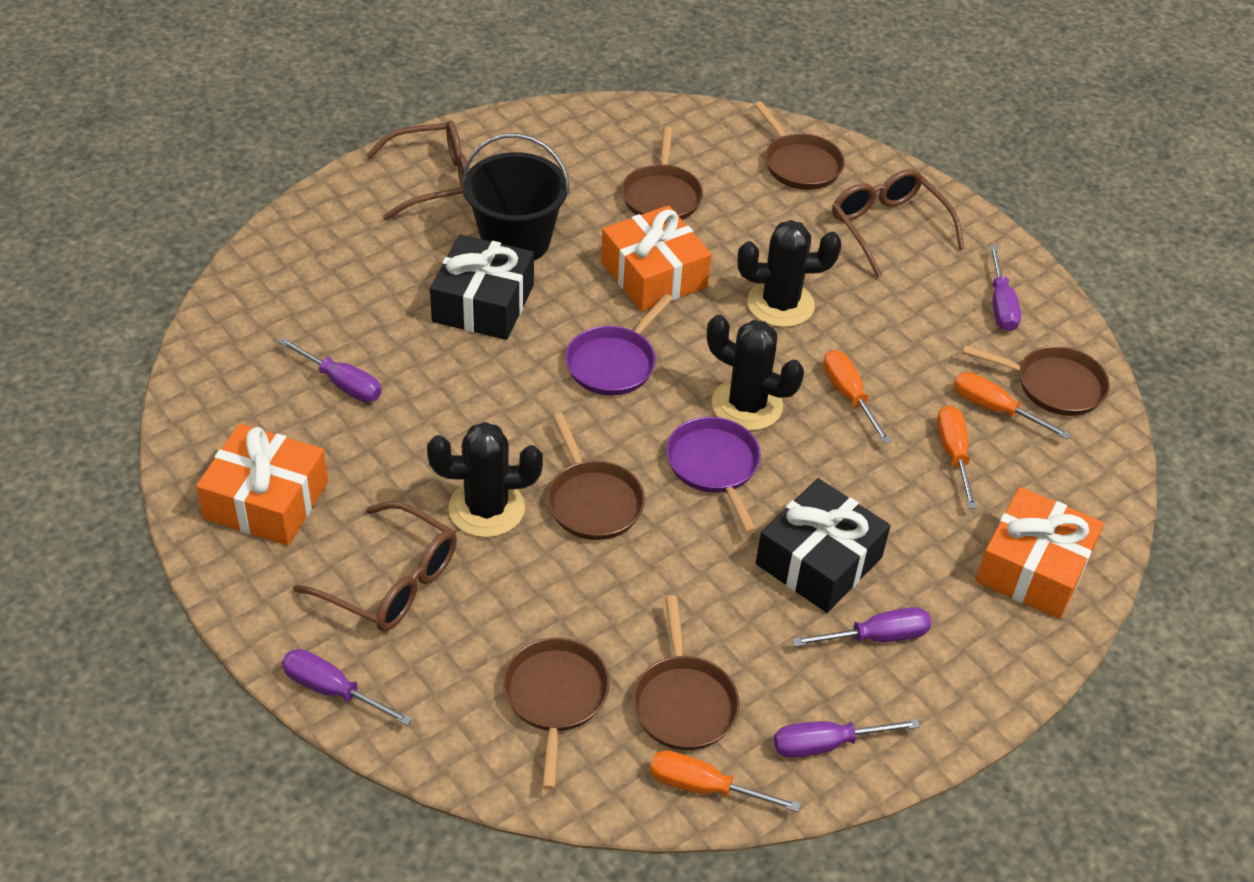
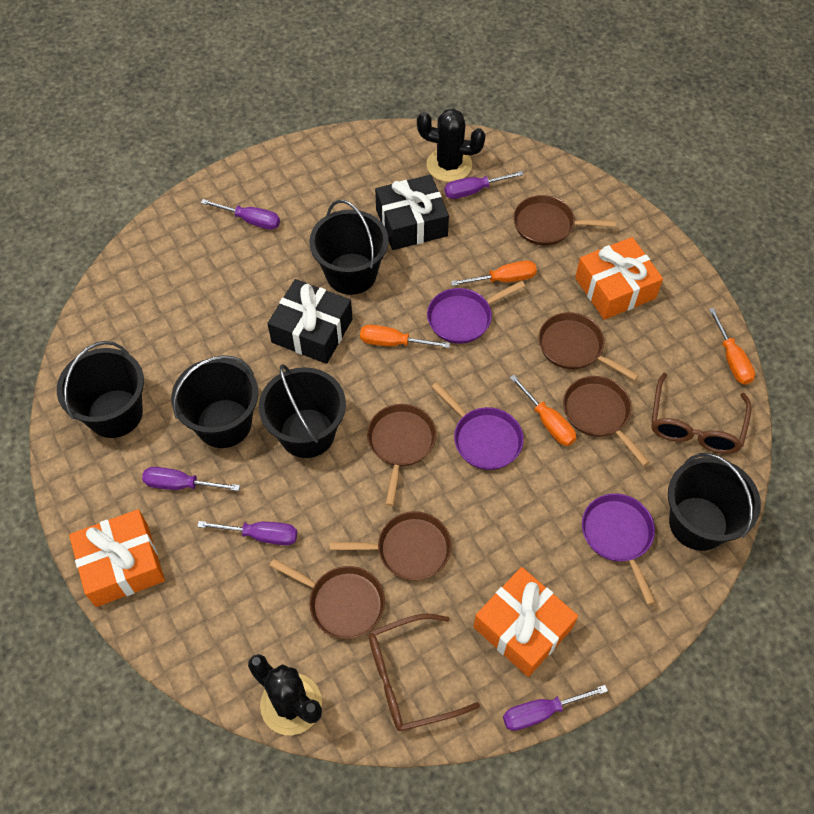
black bucket: 1 -> 5
black cactus: 3 -> 2
brown glasses: 3 -> 2
purple pan: 2 -> 3

